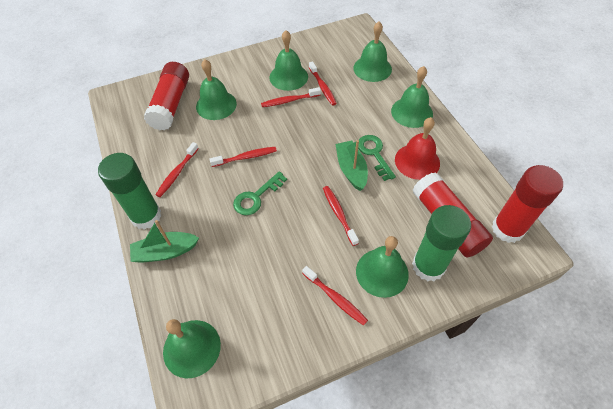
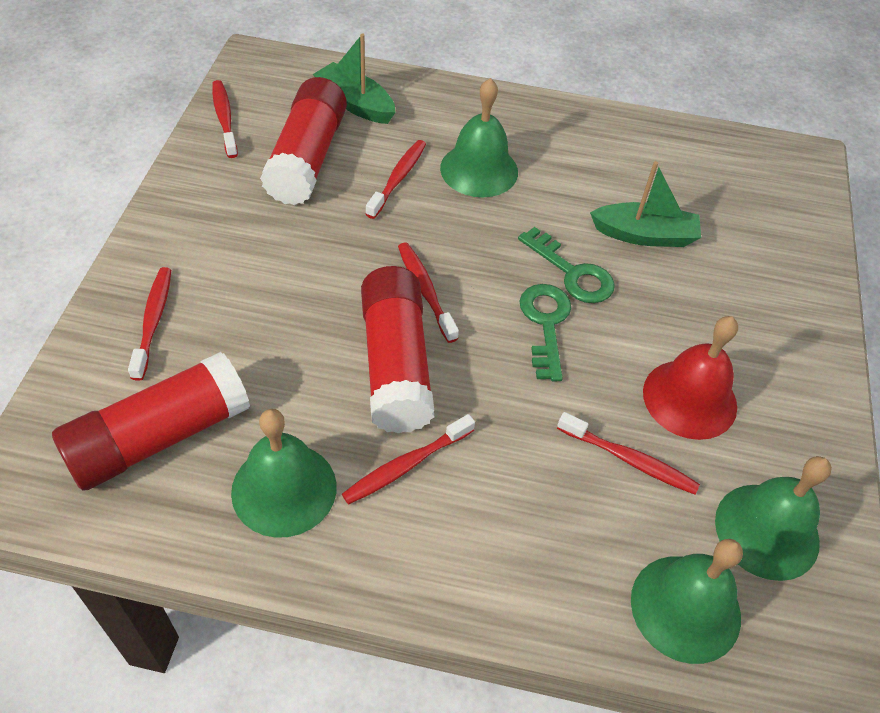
green bell: 6 -> 4
green glue stick: 2 -> 0

